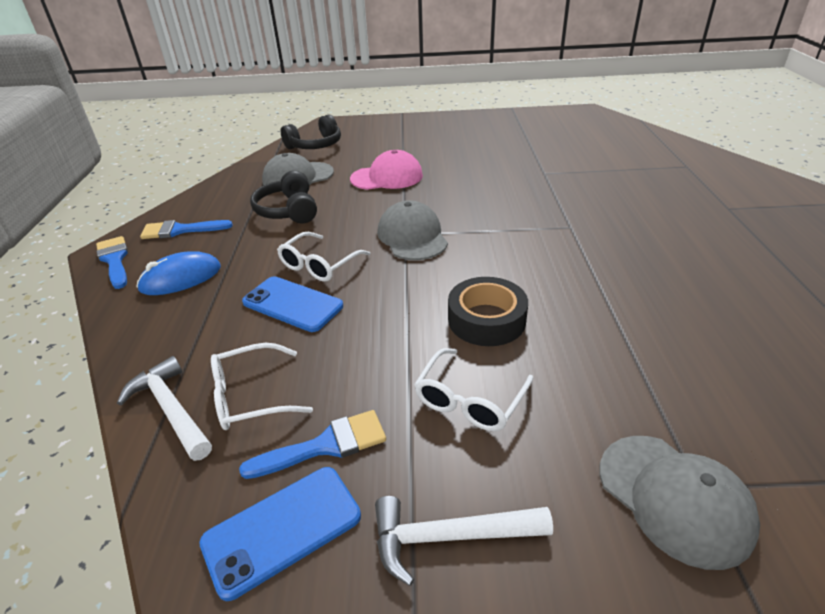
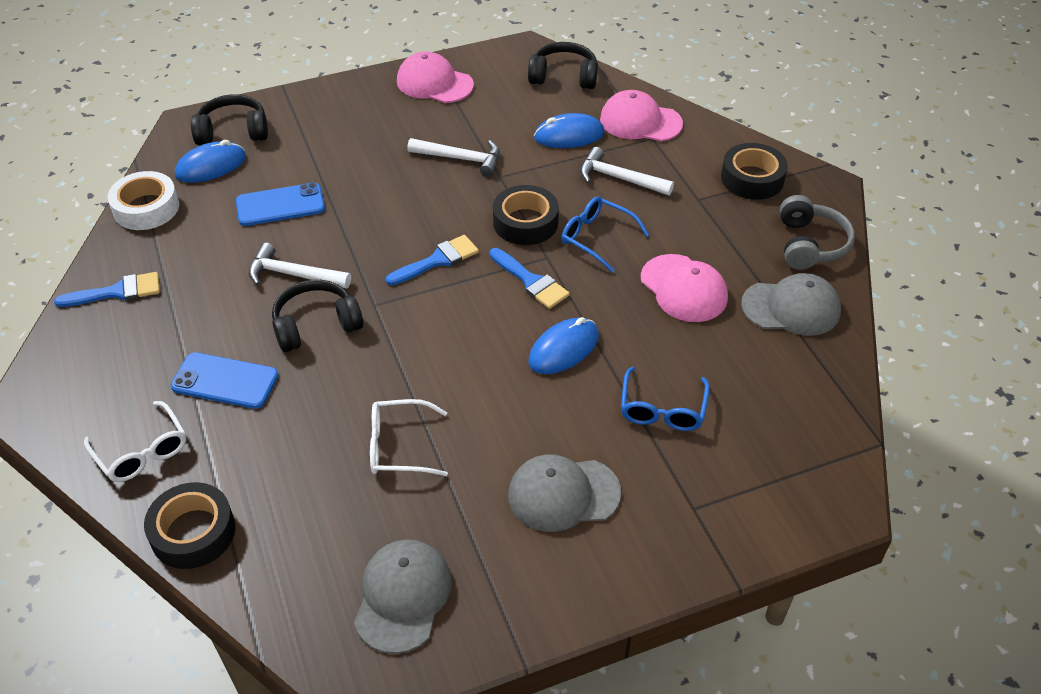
black headphones: 2 -> 3
black tape: 1 -> 3
blue glasses: 0 -> 2
blue mouse: 1 -> 3
grey headphones: 0 -> 1
pink cap: 1 -> 3
white glasses: 3 -> 2
white hammer: 2 -> 3
white tape: 0 -> 1

